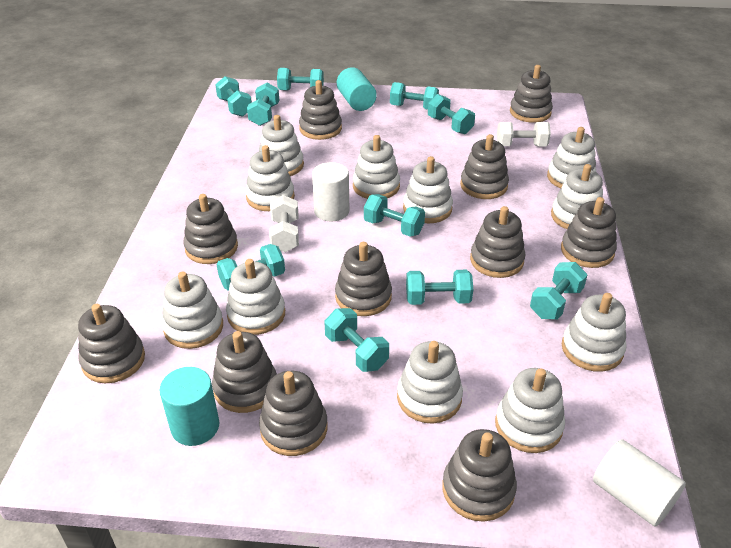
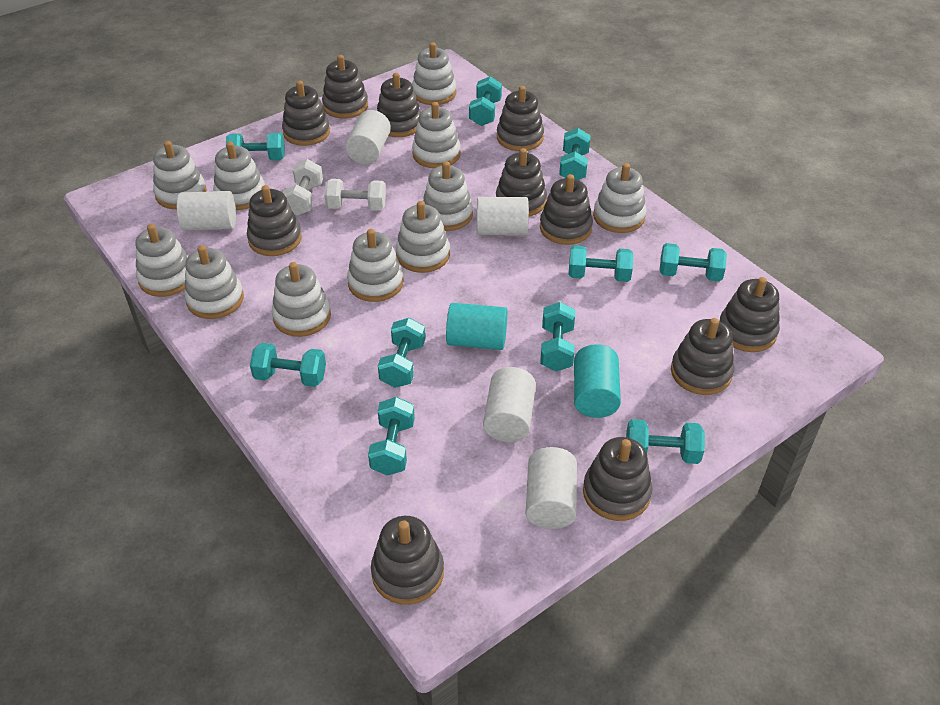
white cylinder: 2 -> 5

